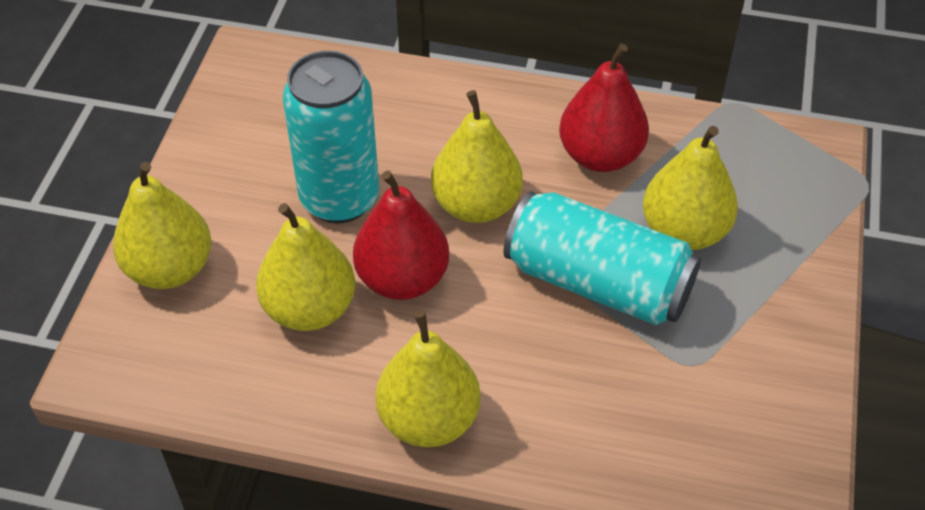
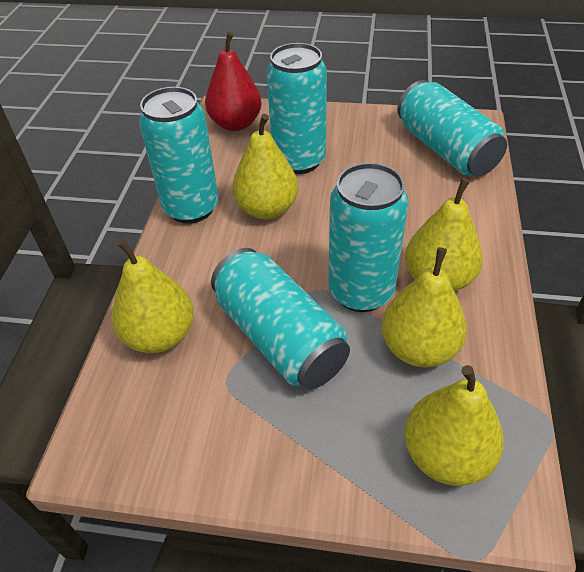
red pear: 2 -> 1
turquoise can: 2 -> 5

